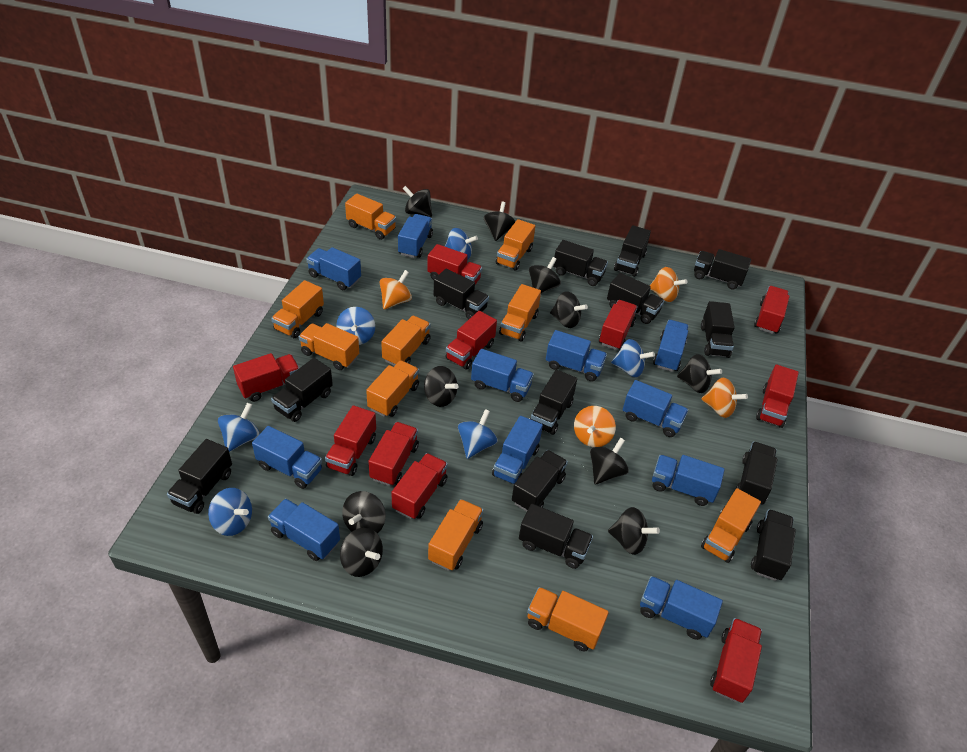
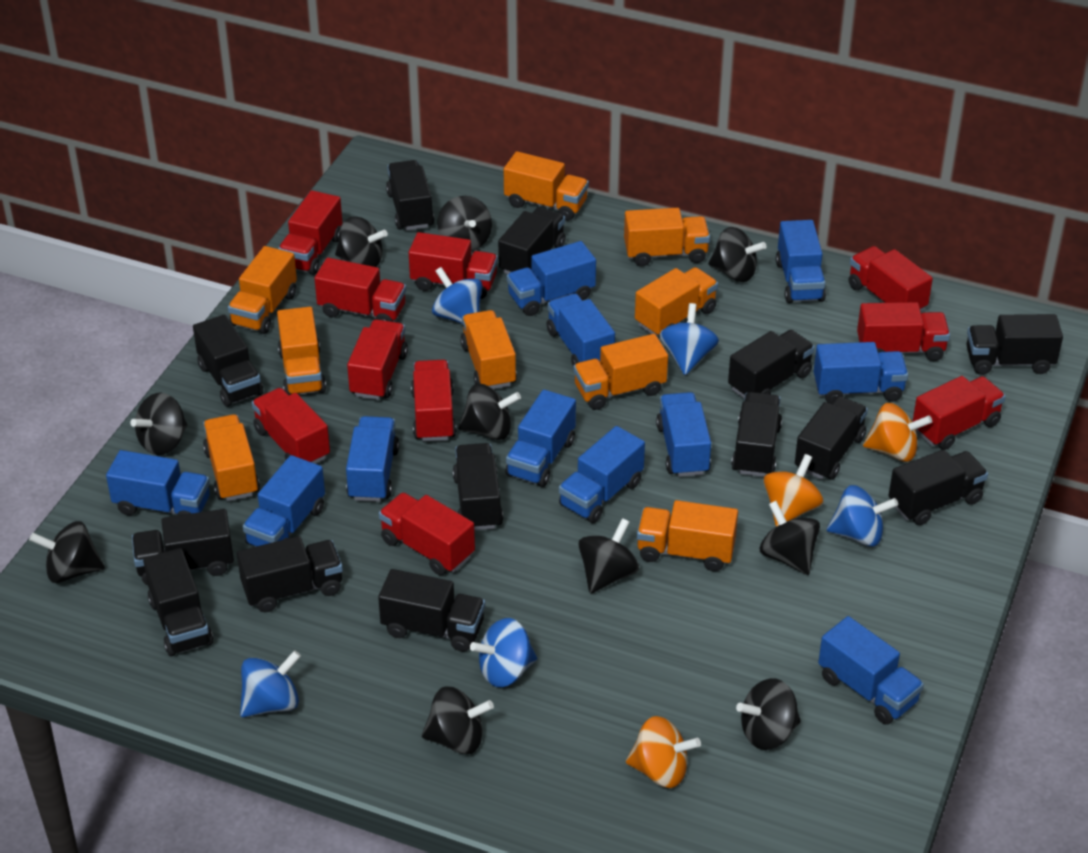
blue spinning top: 6 -> 5
orange spinning top: 4 -> 3
orange truck: 10 -> 9

